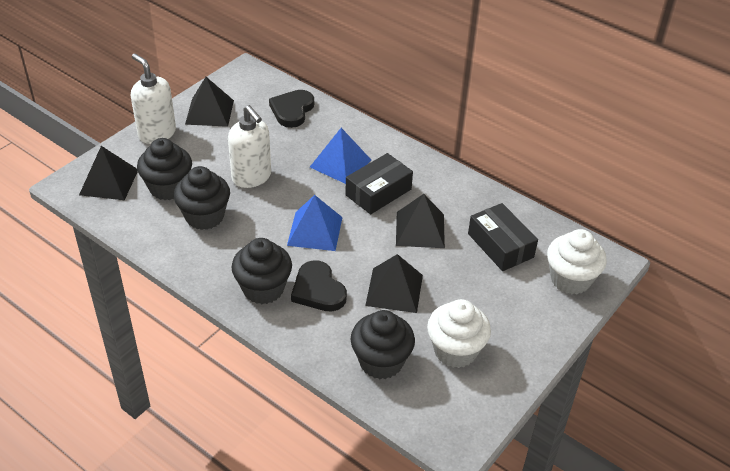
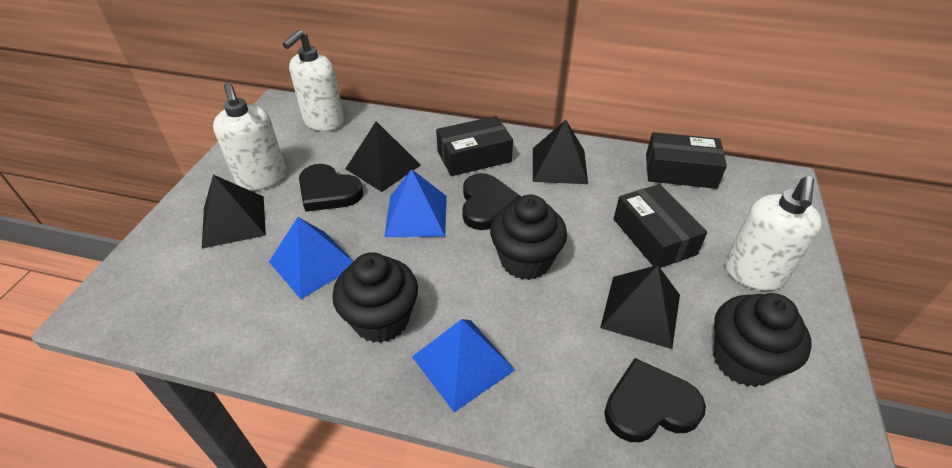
black box: 2 -> 3
black cupcake: 4 -> 3
black heart: 2 -> 3
blue pyramid: 2 -> 3
white cupcake: 2 -> 0
white soap dispenser: 2 -> 3

